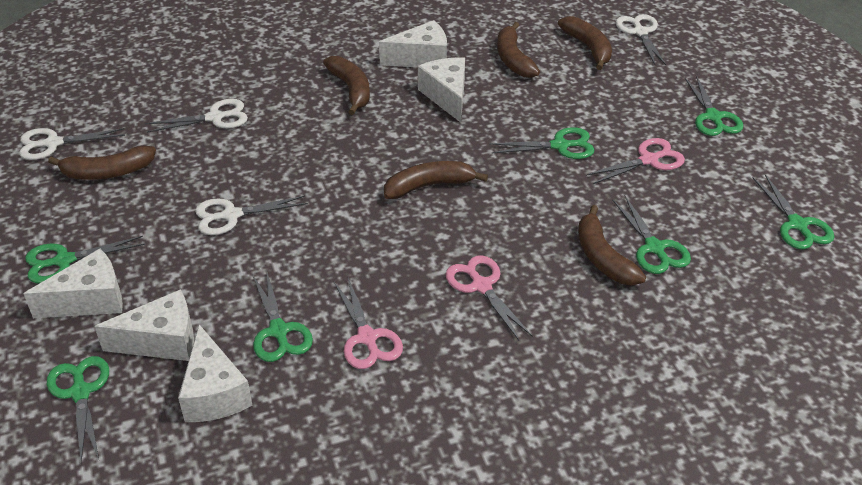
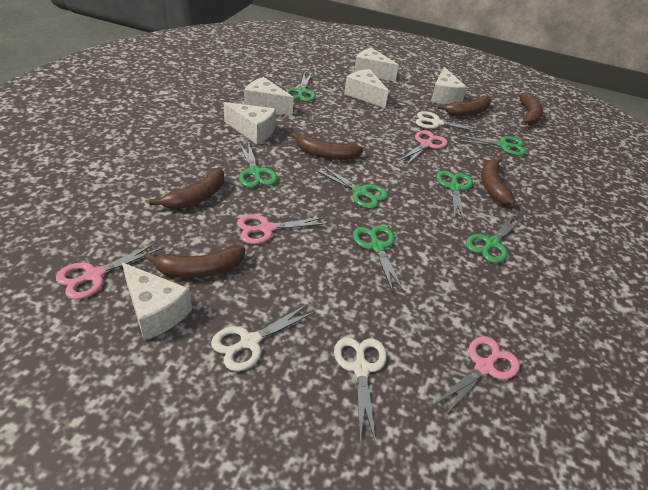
pink scissors: 3 -> 4
white cheese: 5 -> 6
white scissors: 4 -> 3

